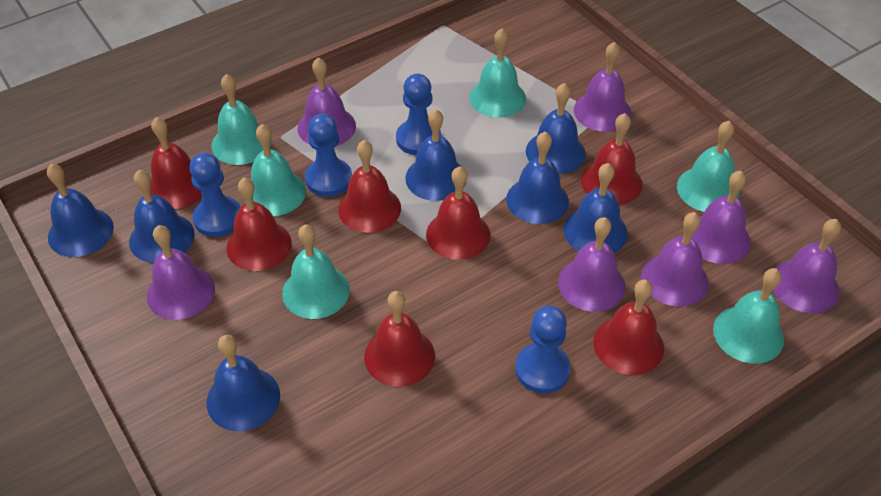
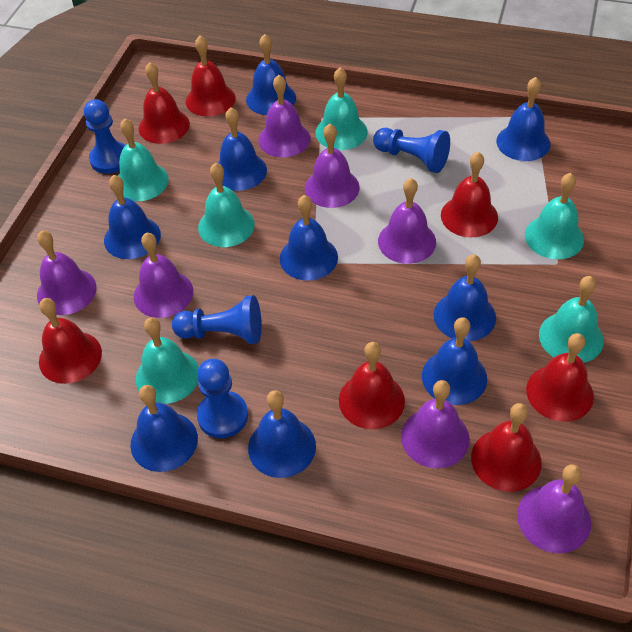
blue bell: 7 -> 9

